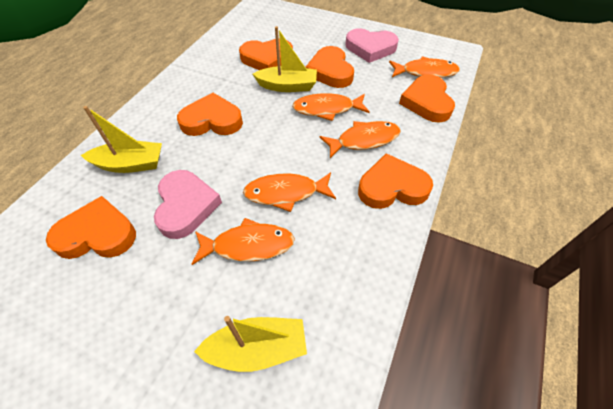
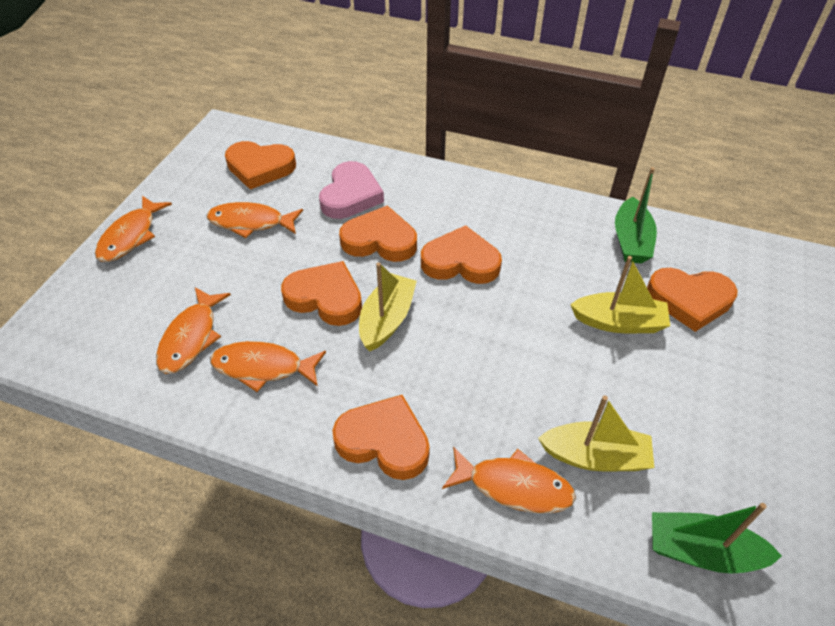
green boat: 0 -> 2
pink heart: 2 -> 1

